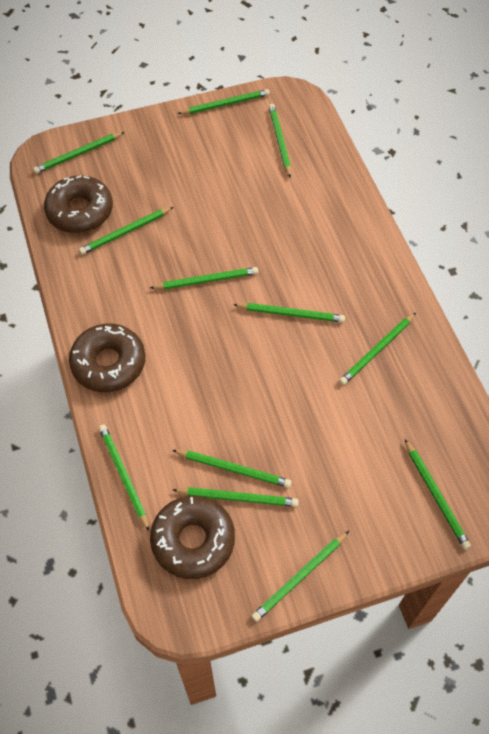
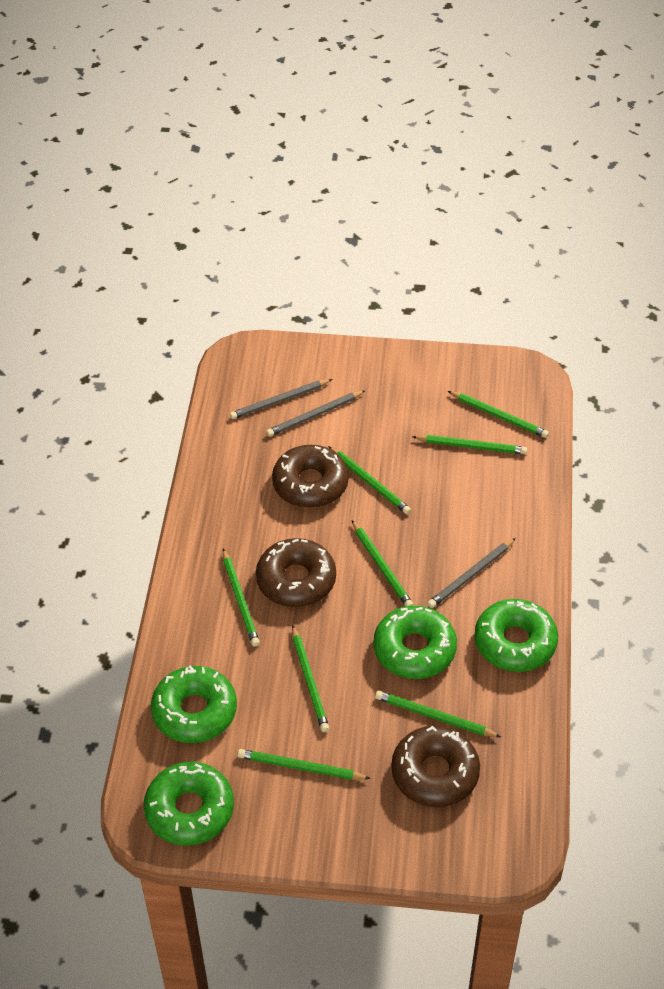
green donut: 0 -> 4
green pencil: 12 -> 8
grey pencil: 0 -> 3

